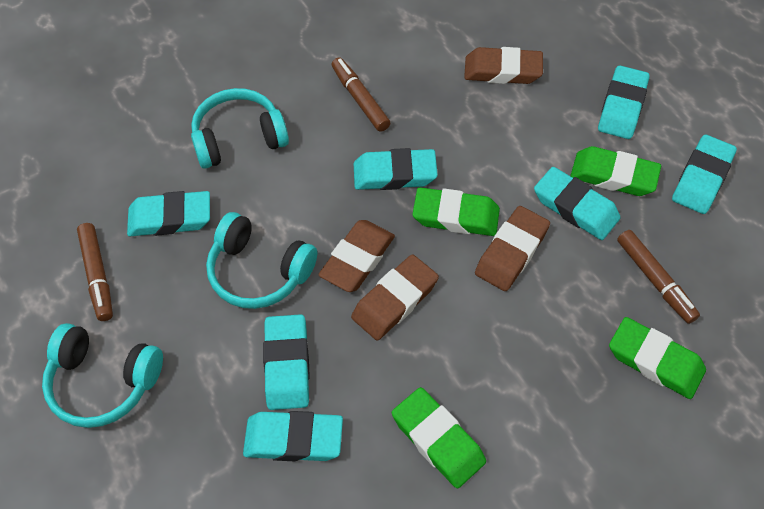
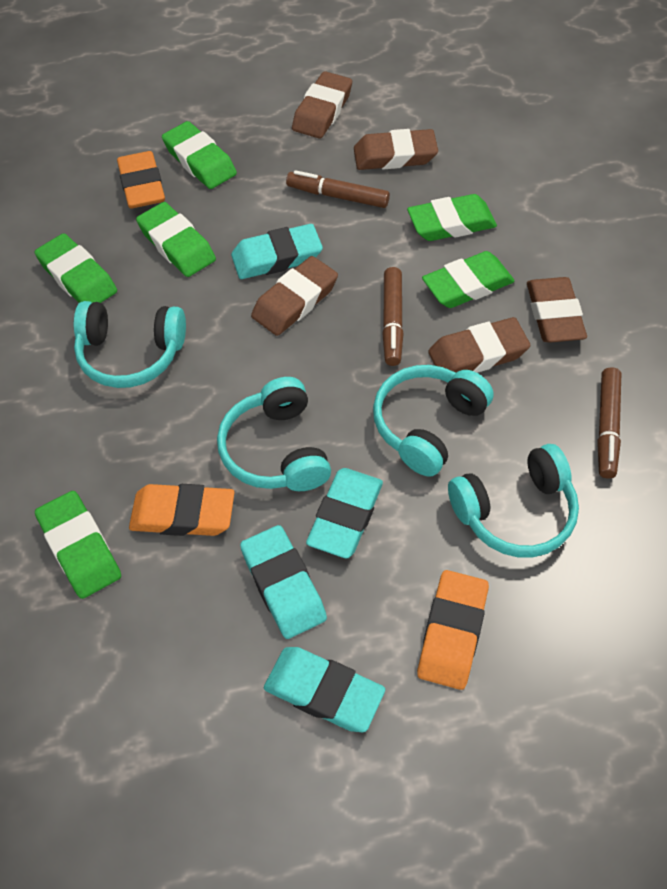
brown eraser: 4 -> 5
green eraser: 4 -> 6
orange eraser: 0 -> 3
turquoise eraser: 7 -> 4
turquoise headphones: 3 -> 4

